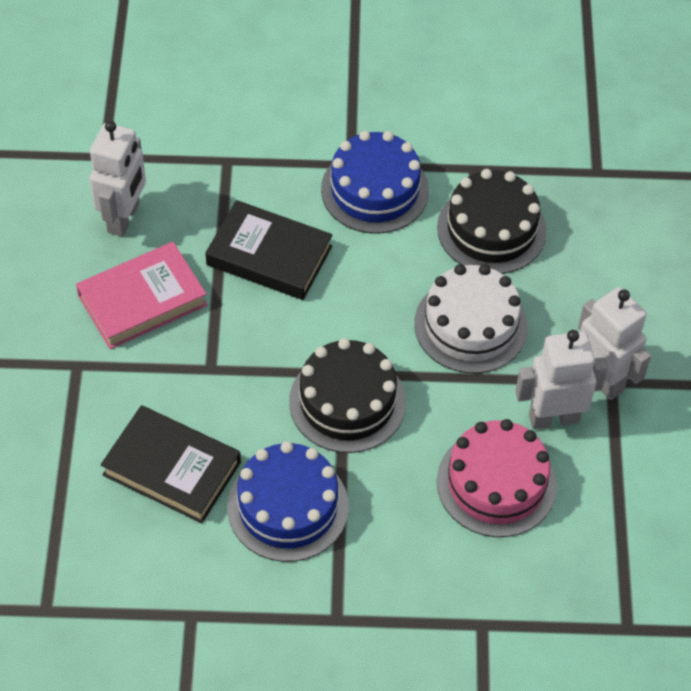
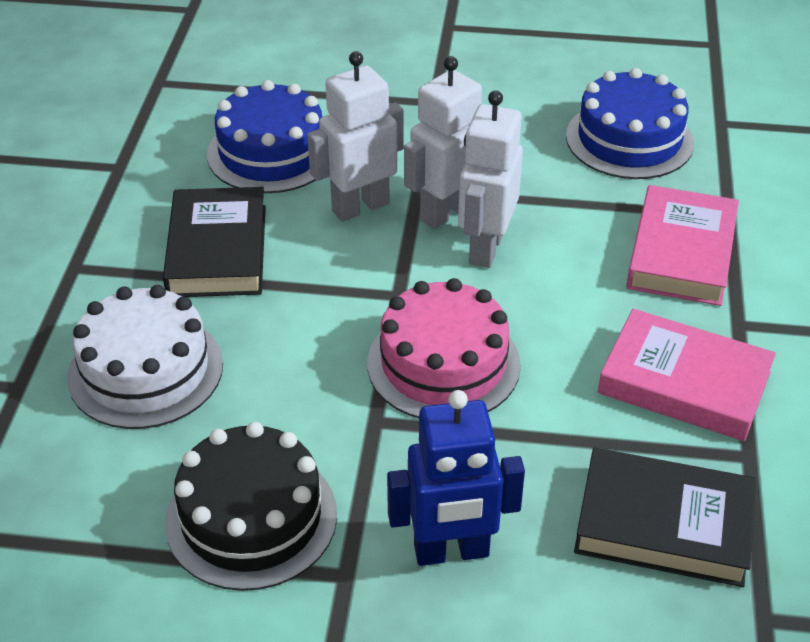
black cake: 2 -> 1
blue robot: 0 -> 1
pink book: 1 -> 2

